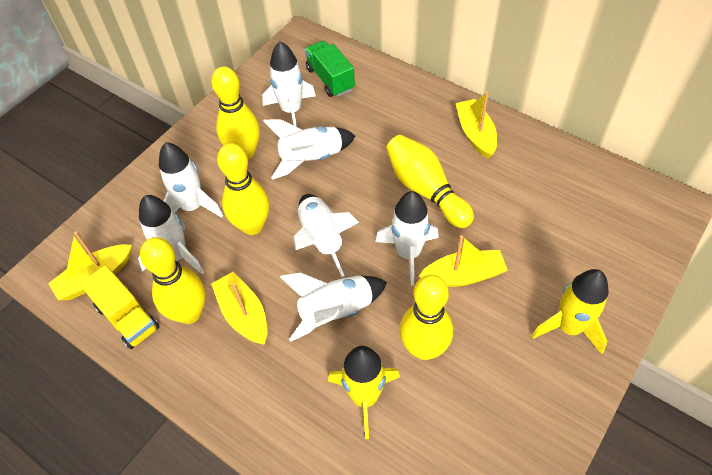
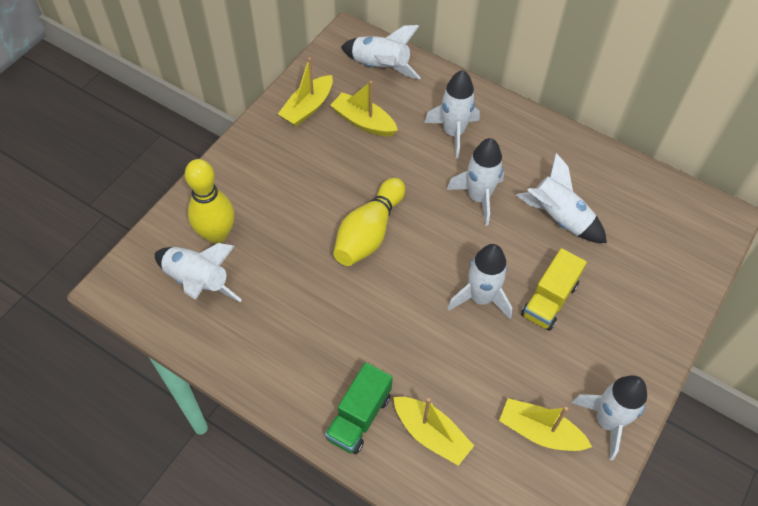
yellow bowling pin: 5 -> 2
yellow rocket: 2 -> 0

